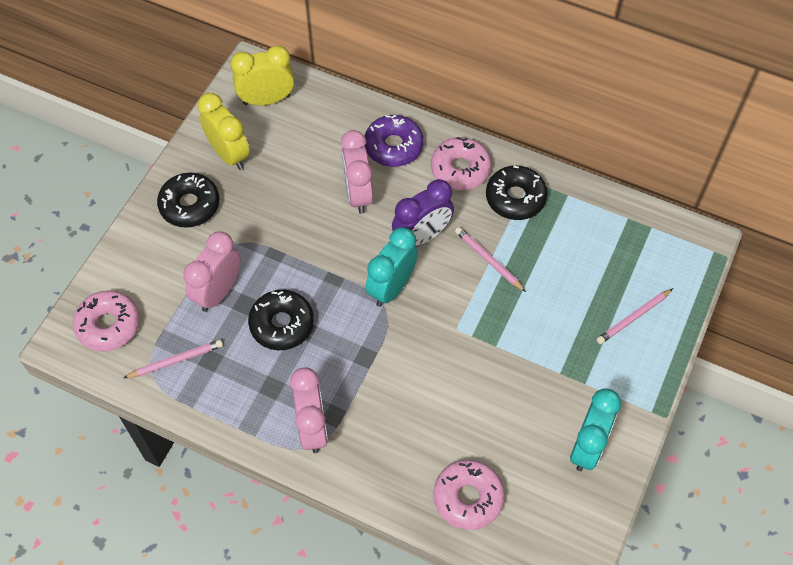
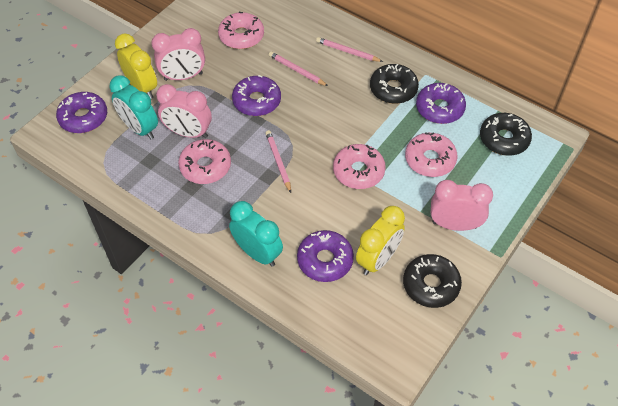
pink donut: 3 -> 4
purple clock: 1 -> 0
purple donut: 1 -> 4

